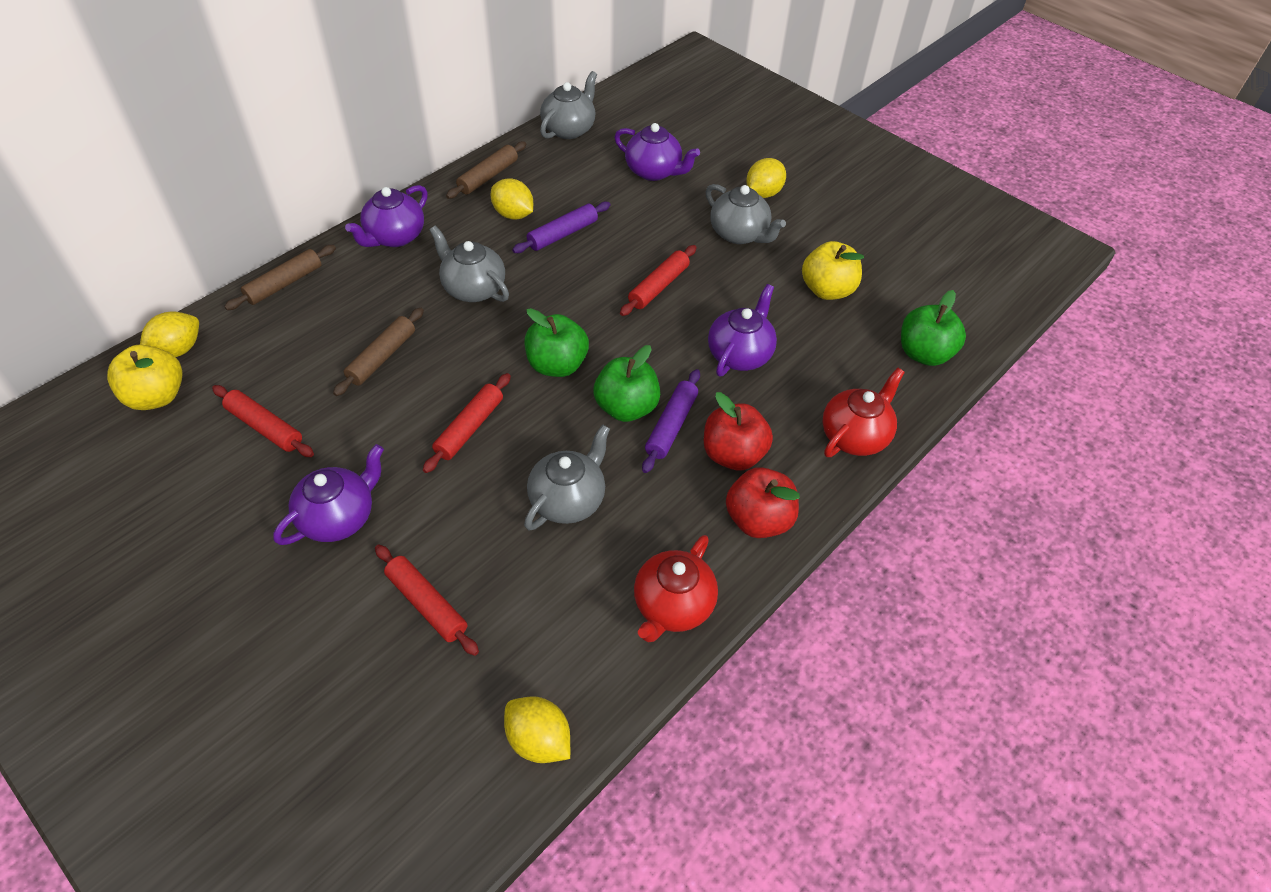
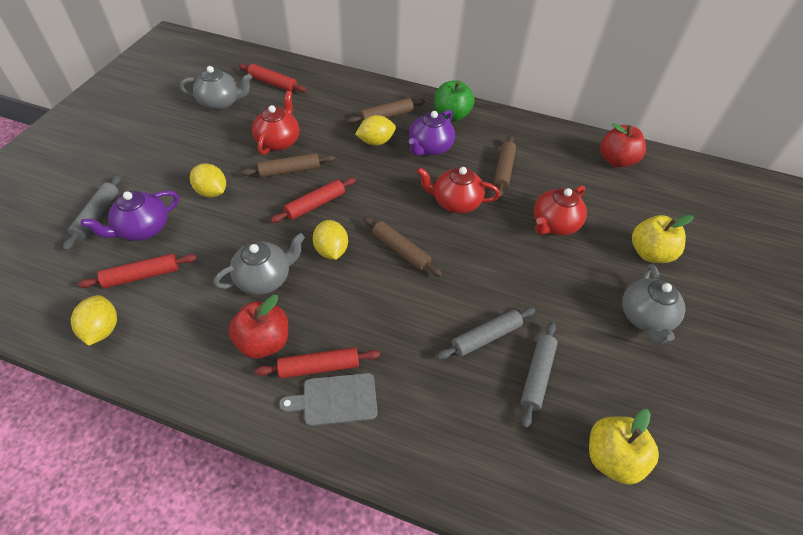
brown rolling pin: 3 -> 4
green apple: 3 -> 1
grey cutting board: 0 -> 1
grey rolling pin: 0 -> 3
grey teapot: 4 -> 3
purple rolling pin: 2 -> 0
purple teapot: 4 -> 2
red teapot: 2 -> 3

